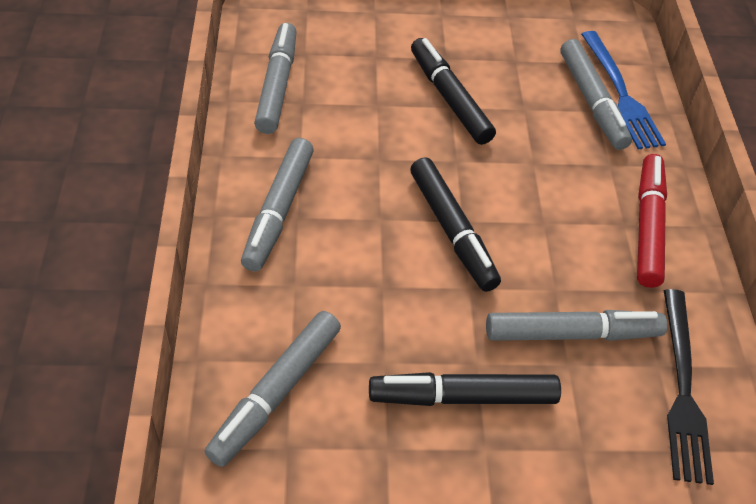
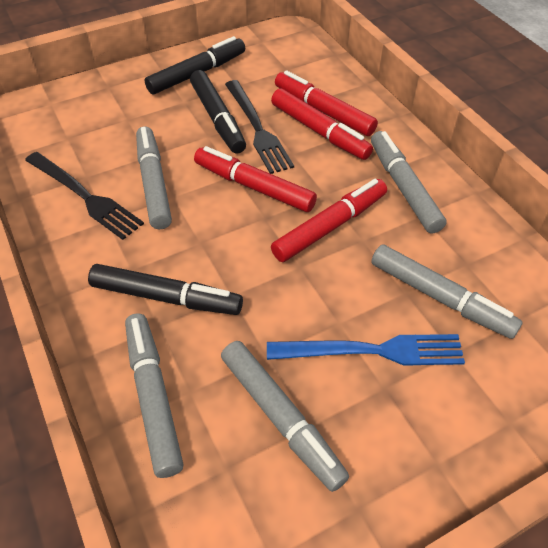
black fork: 1 -> 2
red marker: 1 -> 4

